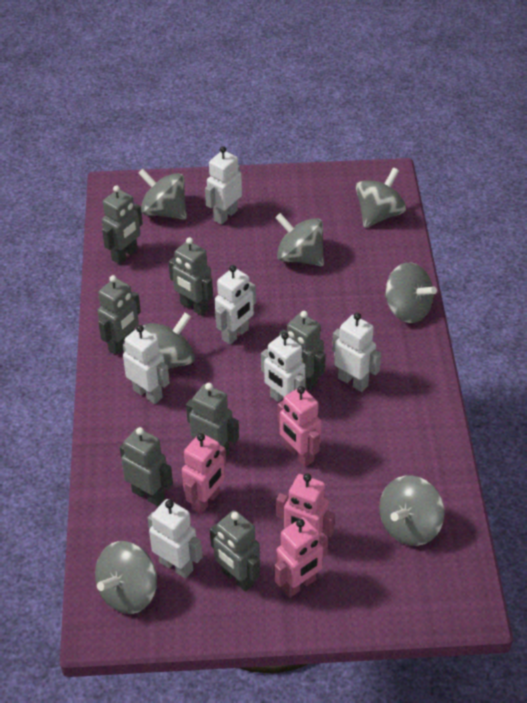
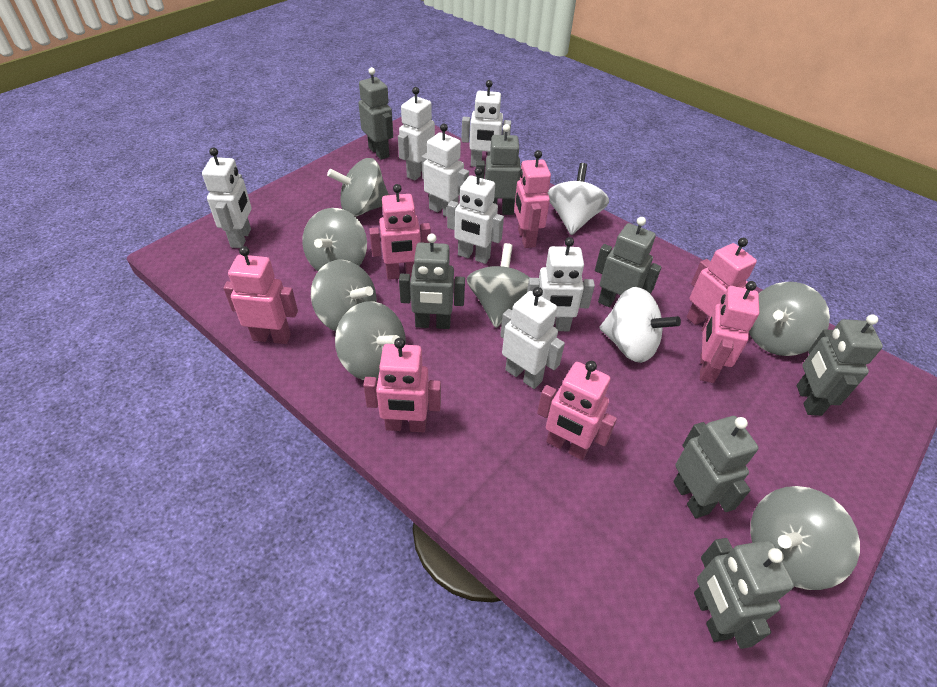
pink robot: 4 -> 7
white robot: 6 -> 7
white spinning top: 0 -> 2

